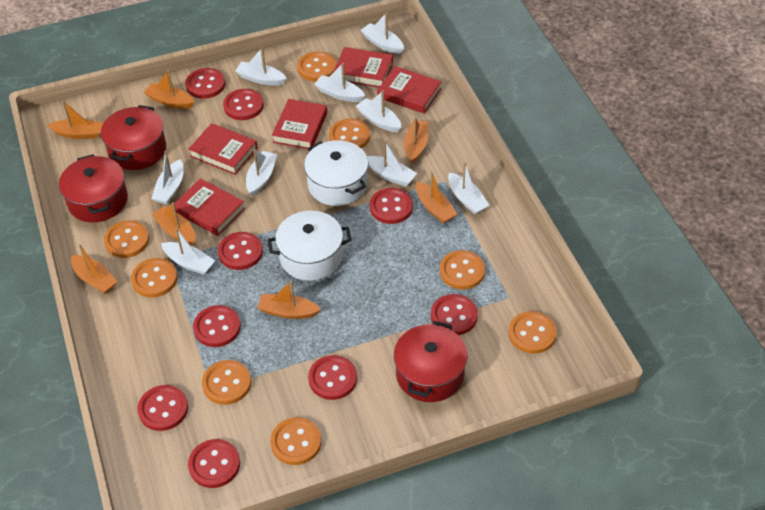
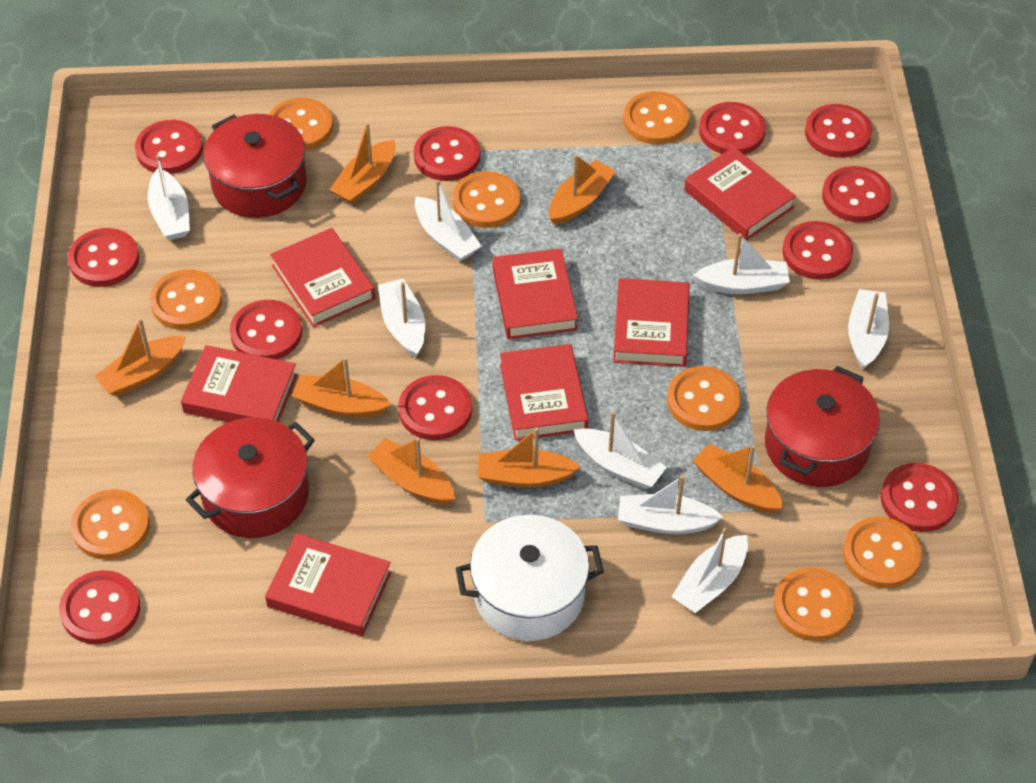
red book: 5 -> 7
red button: 9 -> 11
white boat: 9 -> 8
white pot: 2 -> 1

